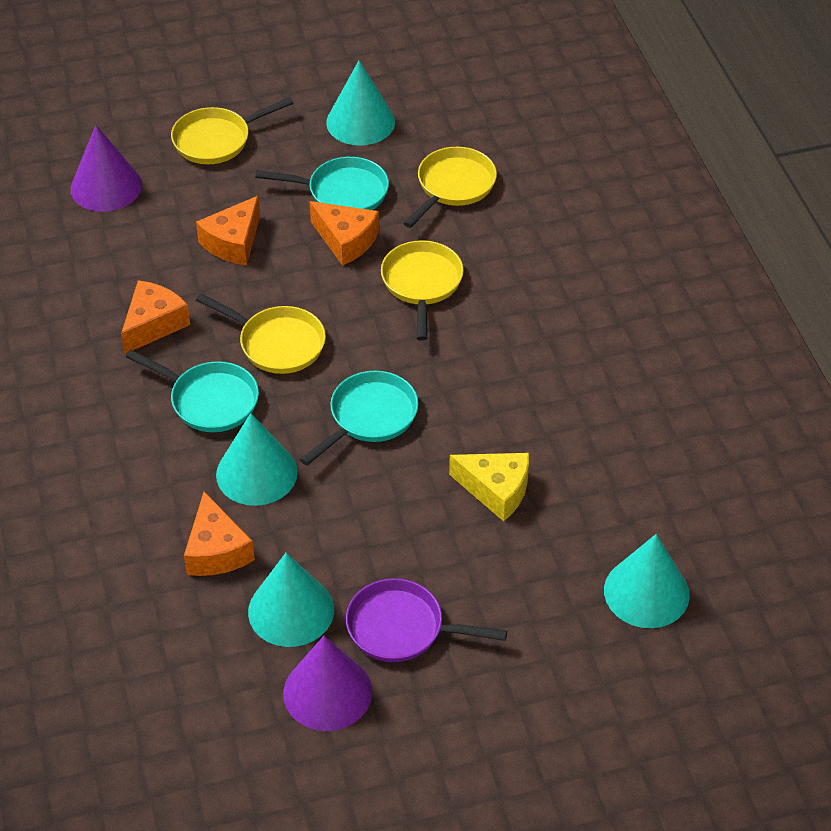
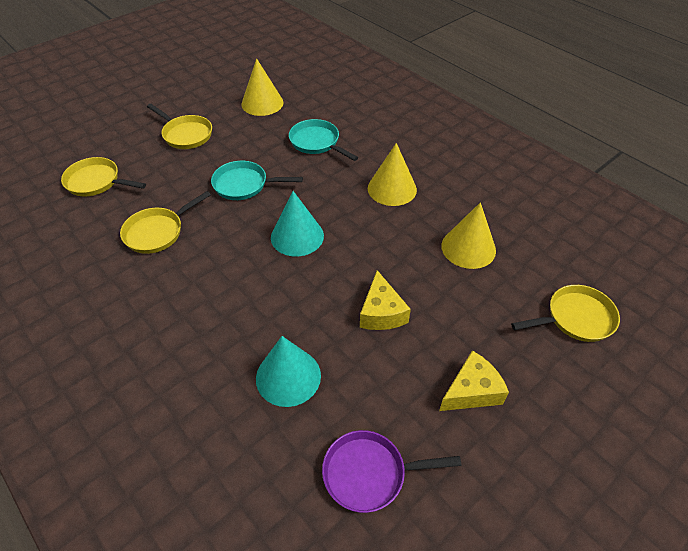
orange cheese: 4 -> 0
purple cone: 2 -> 0
turquoise cone: 4 -> 2
turquoise pan: 3 -> 2
yellow cheese: 1 -> 2
yellow cone: 0 -> 3

